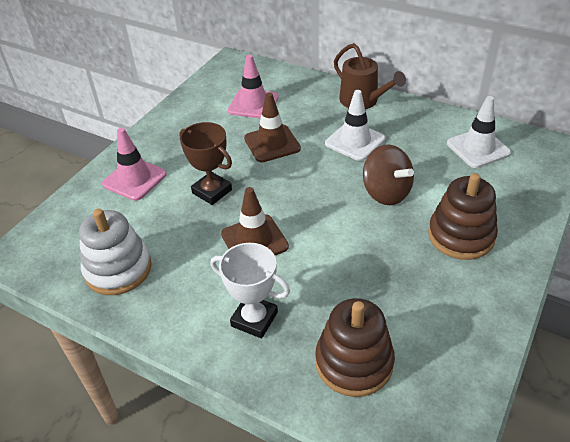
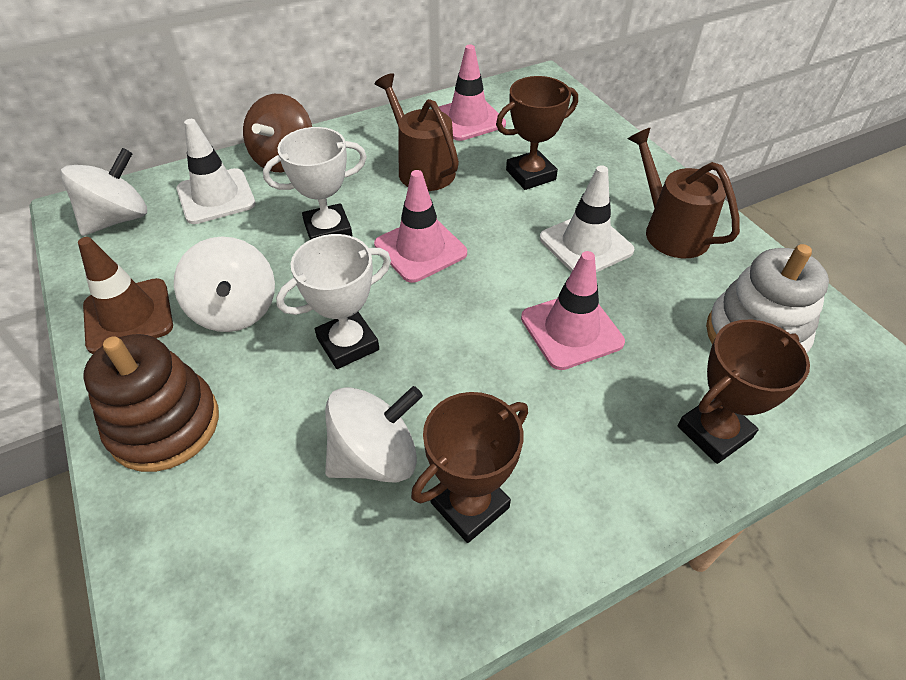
brown stacking toy: 2 -> 1
brown traffic cone: 2 -> 1
brown trophy: 1 -> 3
brown watering can: 1 -> 2
pink traffic cone: 2 -> 3
white spinning top: 0 -> 3
white trophy: 1 -> 2

